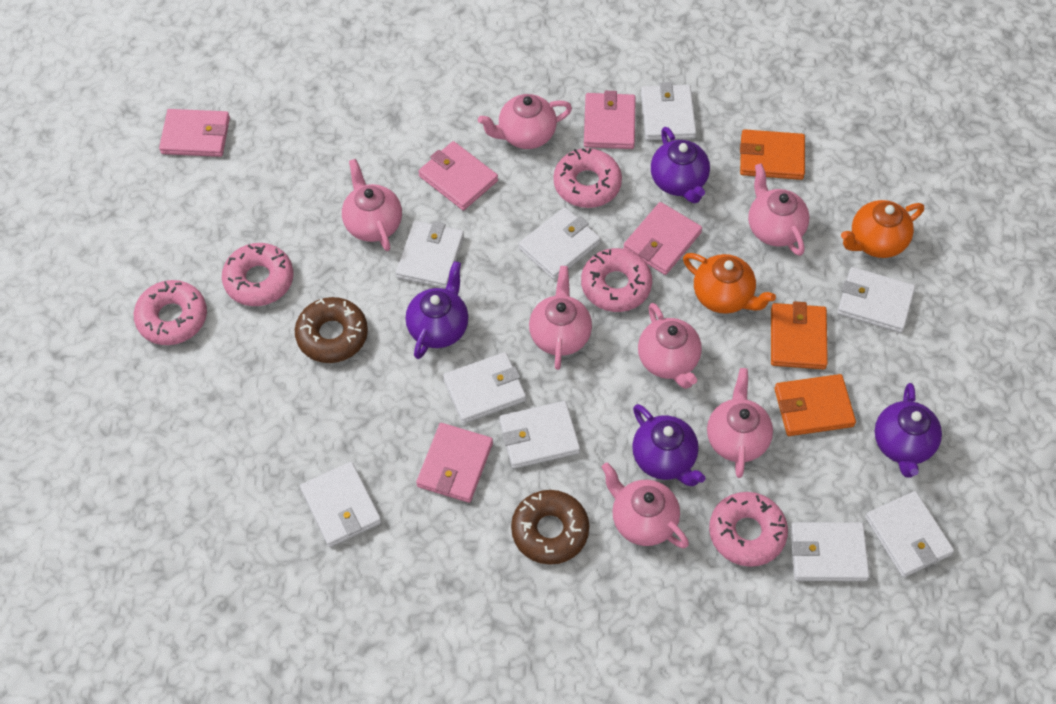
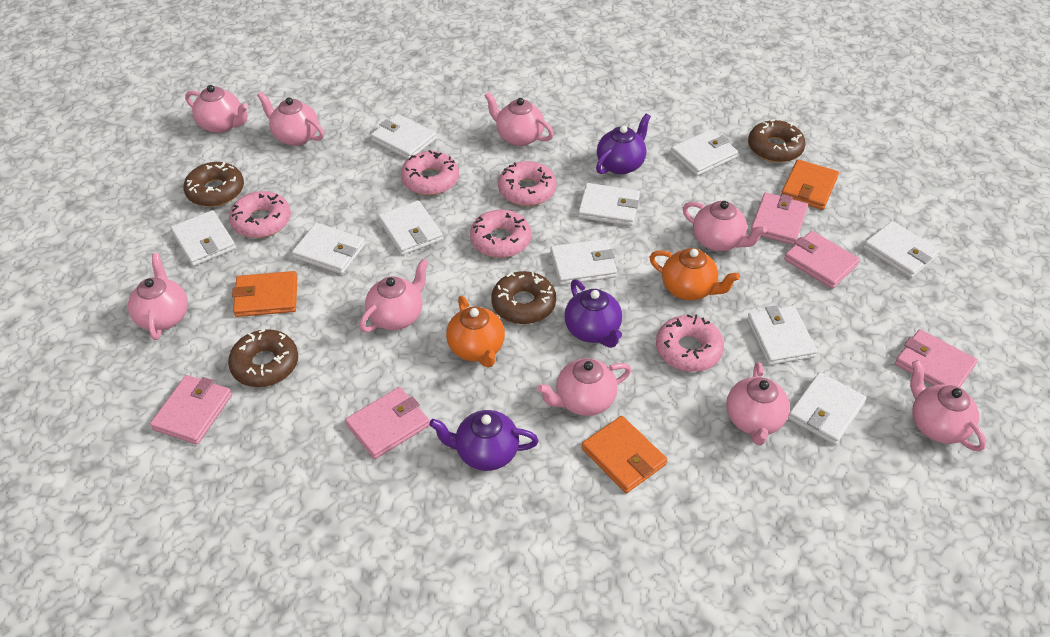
brown donut: 2 -> 4
pink teapot: 7 -> 9
purple teapot: 4 -> 3
white wallet: 9 -> 10

